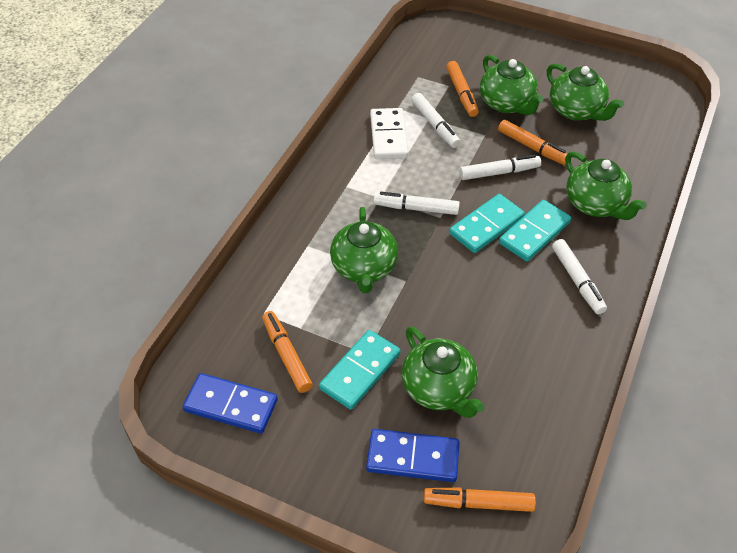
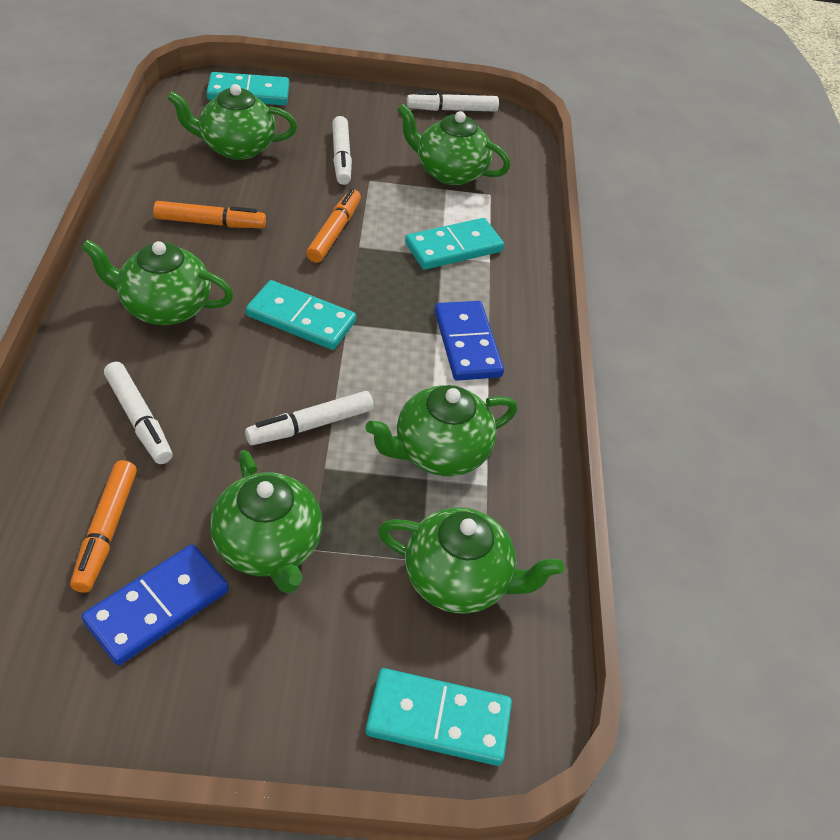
green teapot: 5 -> 6
orange marker: 4 -> 3
turquoise domino: 3 -> 4
white domino: 1 -> 0

